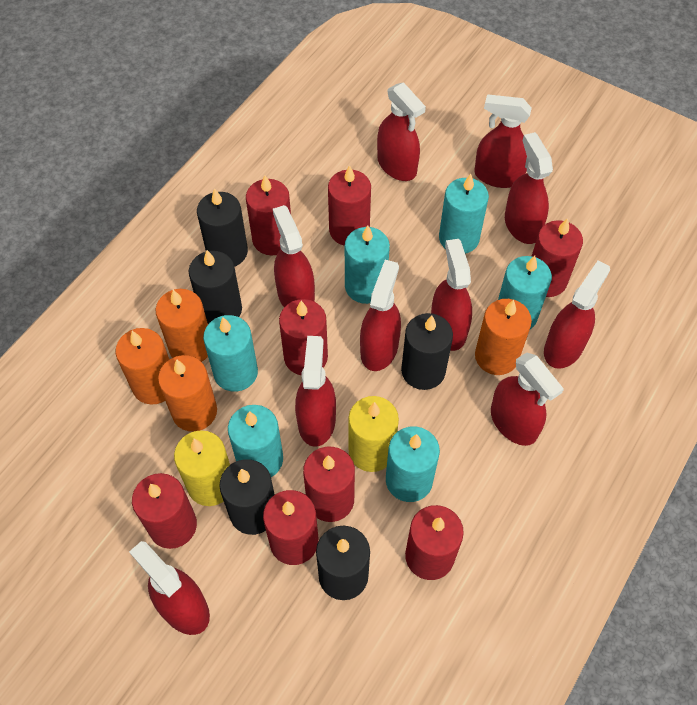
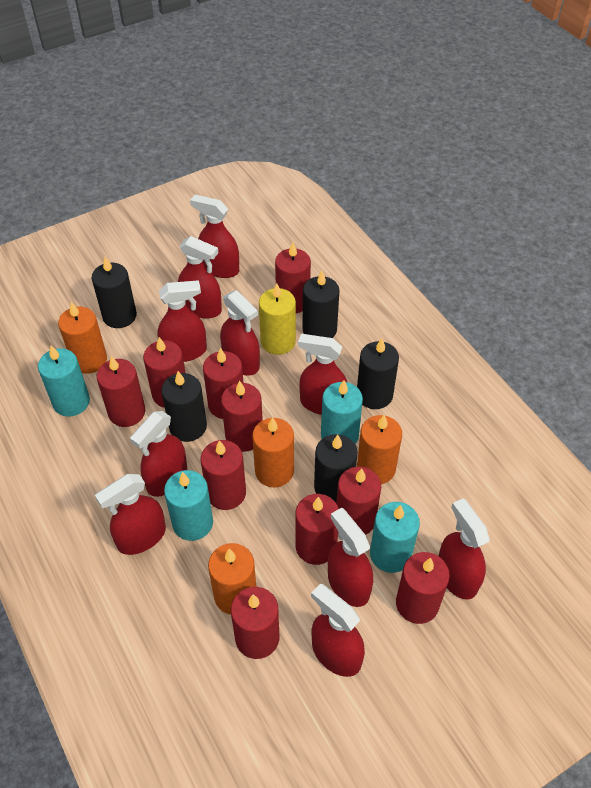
red candle: 8 -> 10
turquoise candle: 6 -> 4
yellow candle: 2 -> 1

